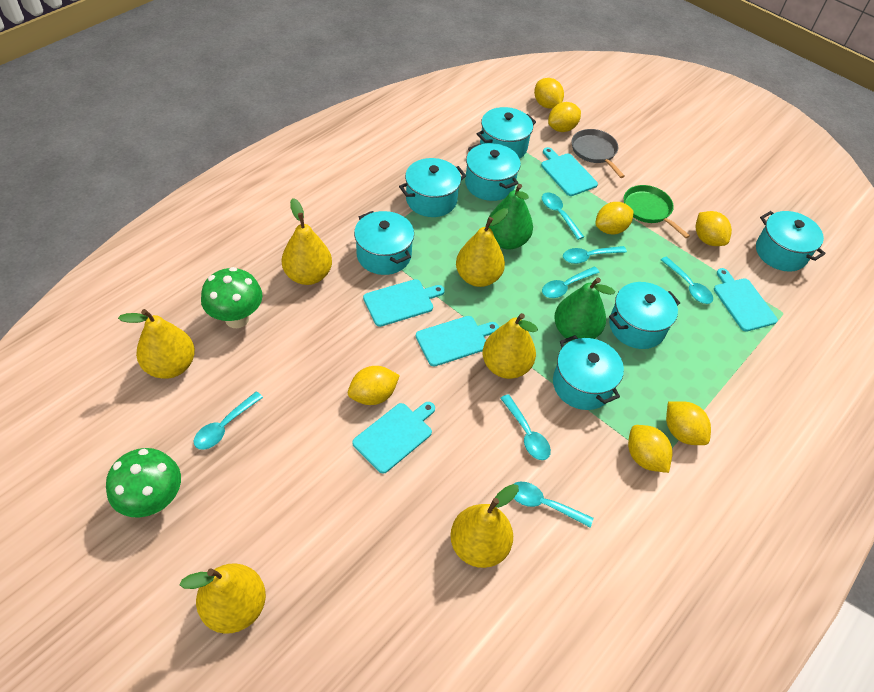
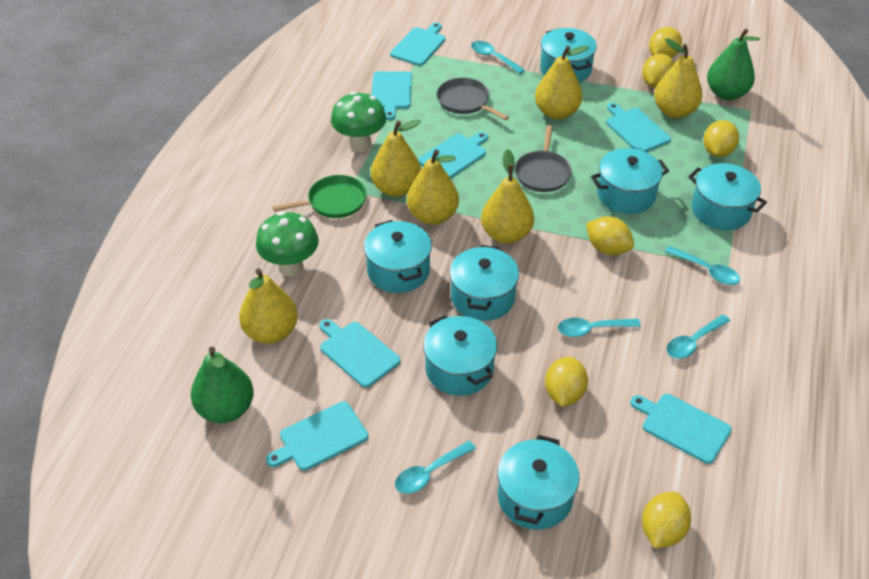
grey pan: 1 -> 2
turquoise cutting board: 5 -> 7
turquoise spoon: 7 -> 5
yellow lemon: 7 -> 6

